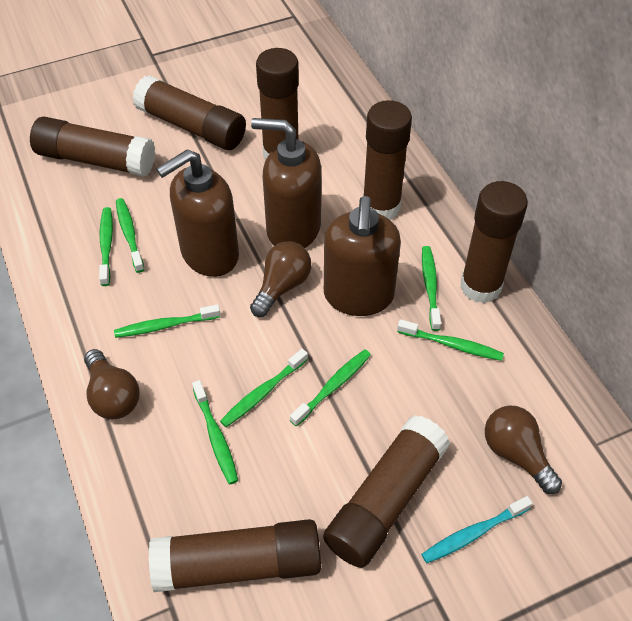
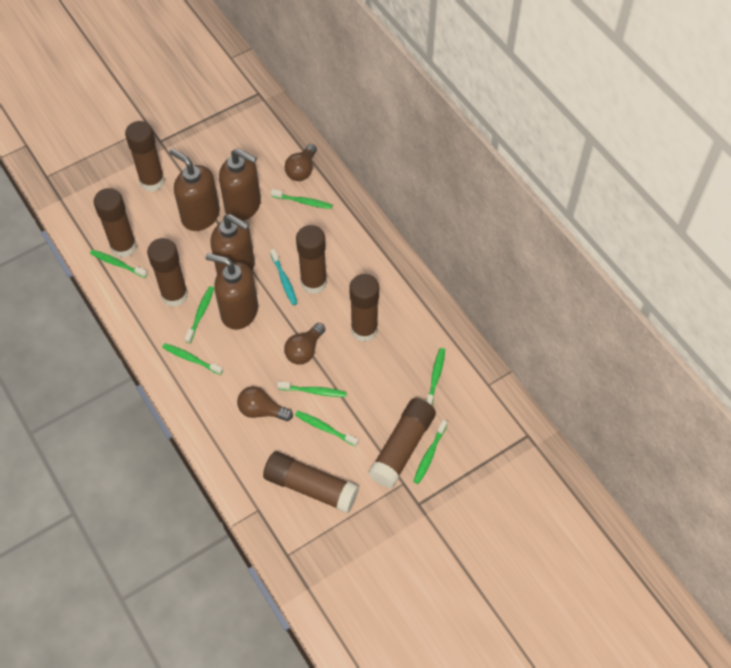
brown soap dispenser: 3 -> 4

